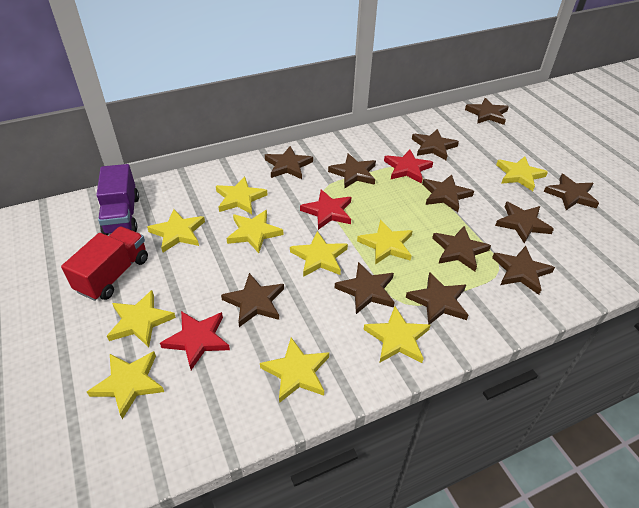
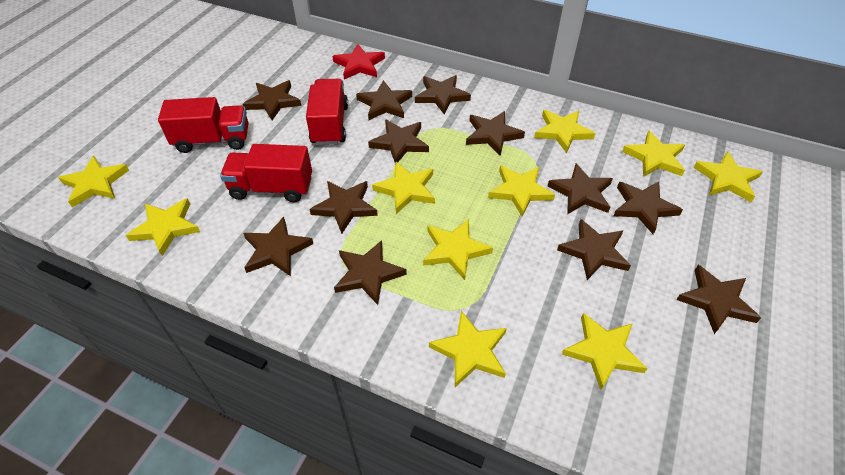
purple truck: 1 -> 0
red star: 3 -> 1
red truck: 1 -> 3

